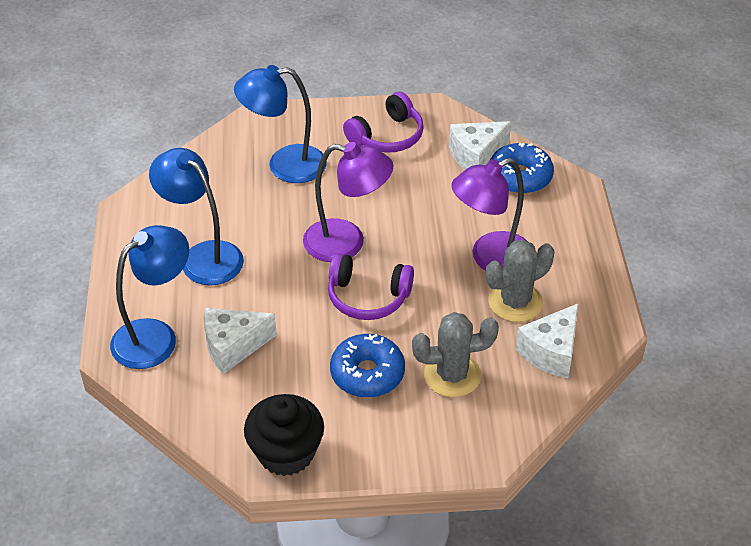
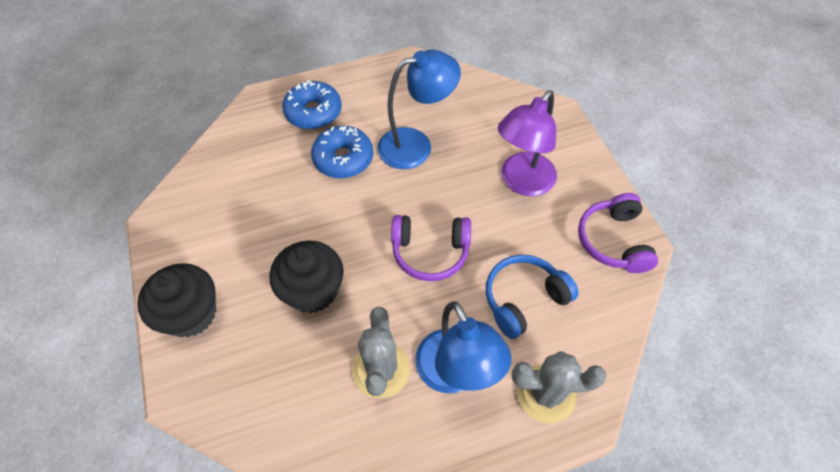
black cupcake: 1 -> 2
blue headphones: 0 -> 1
blue lamp: 3 -> 2
purple lamp: 2 -> 1
white cheese: 3 -> 0

